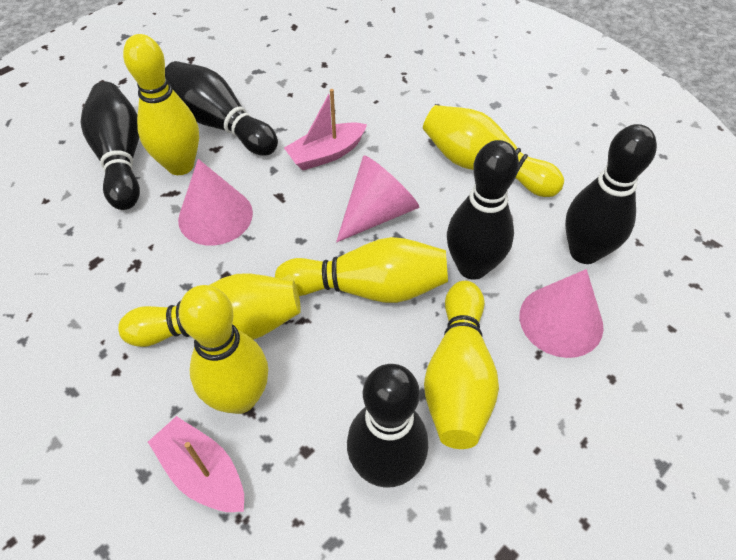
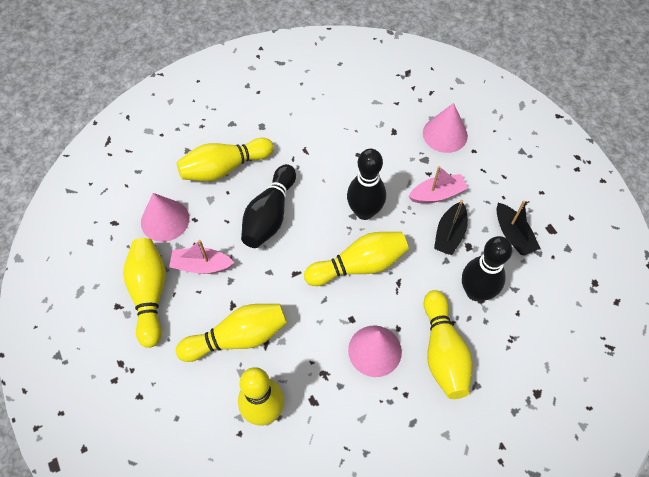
black boat: 0 -> 2
black bowling pin: 5 -> 3

